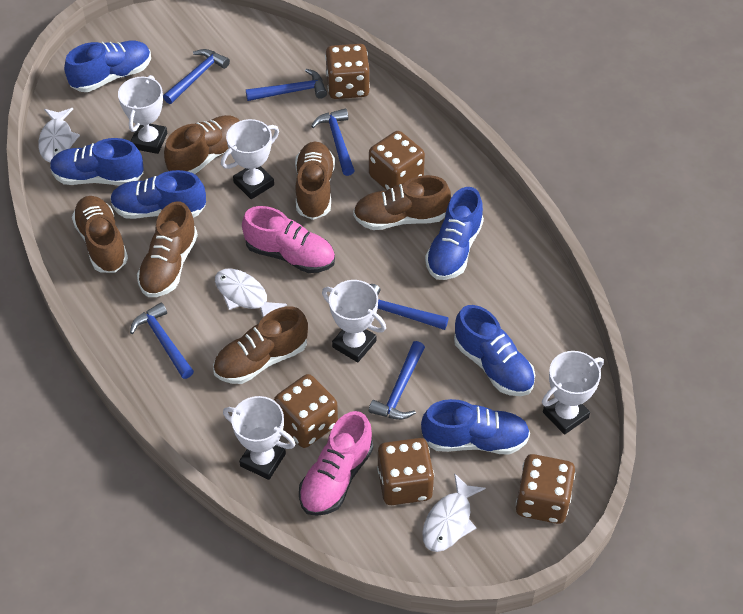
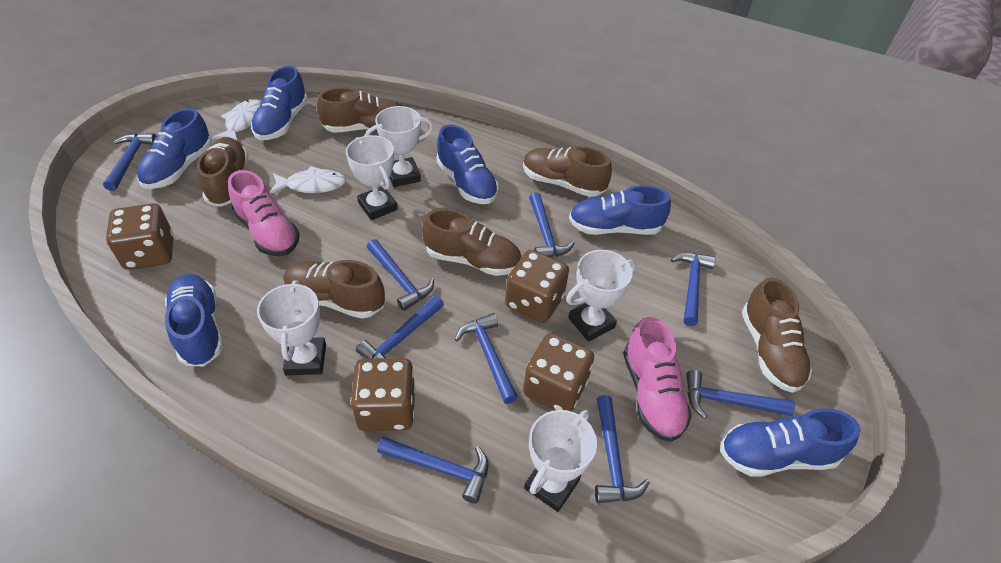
blue hammer: 6 -> 9
brown dice: 5 -> 4
white fish: 3 -> 2

